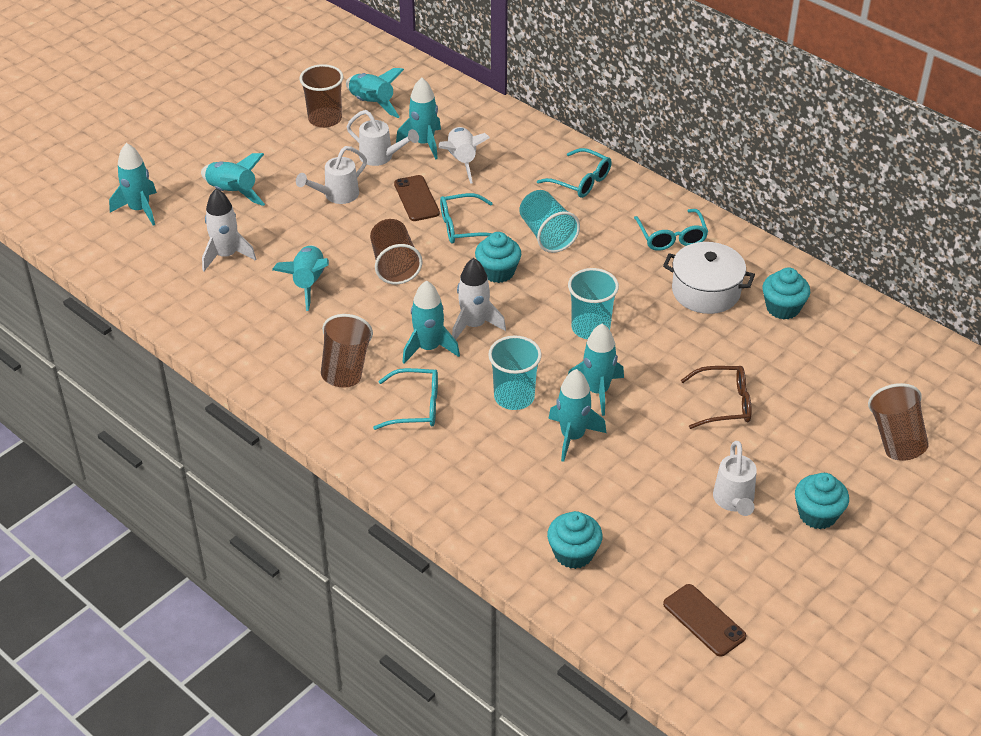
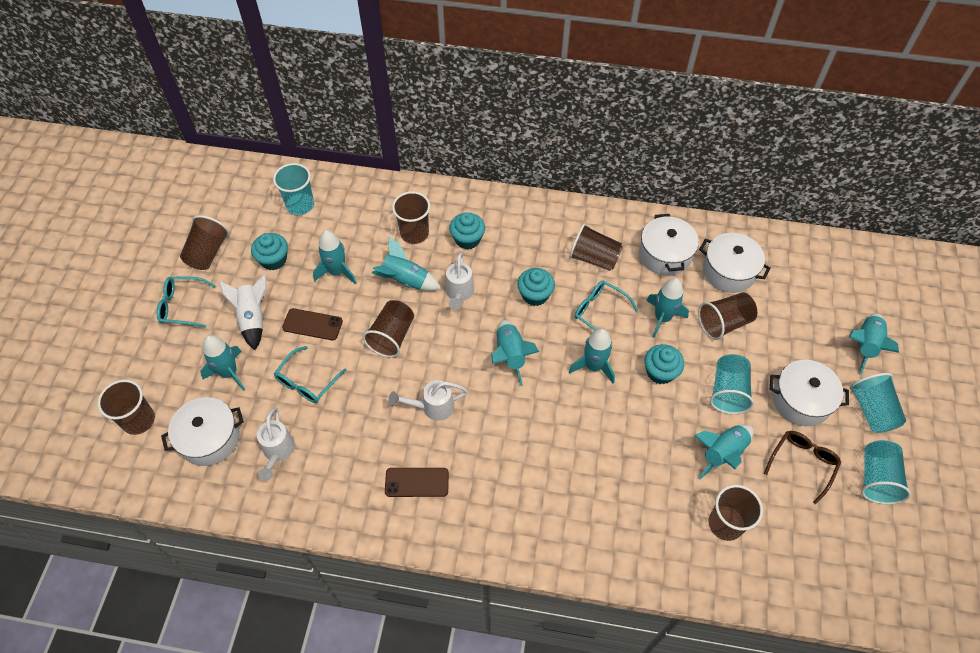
brown cup: 4 -> 7
turquoise cup: 3 -> 4
turquoise glasses: 4 -> 3
white pot: 1 -> 4
white rocket: 3 -> 1

